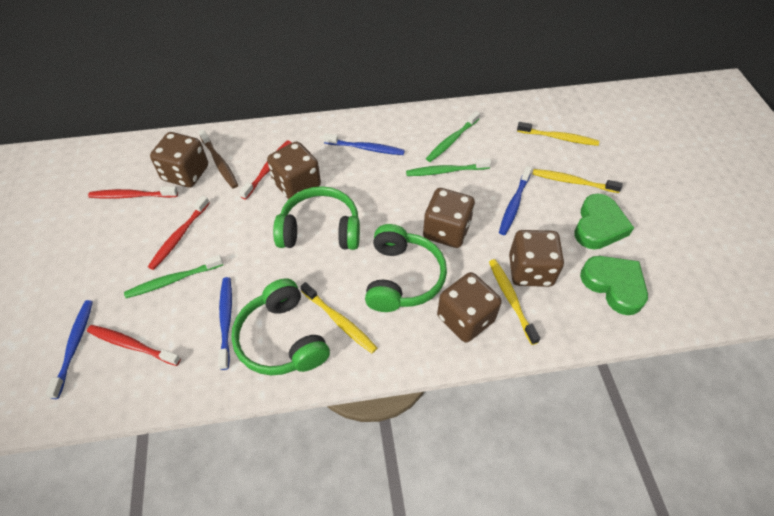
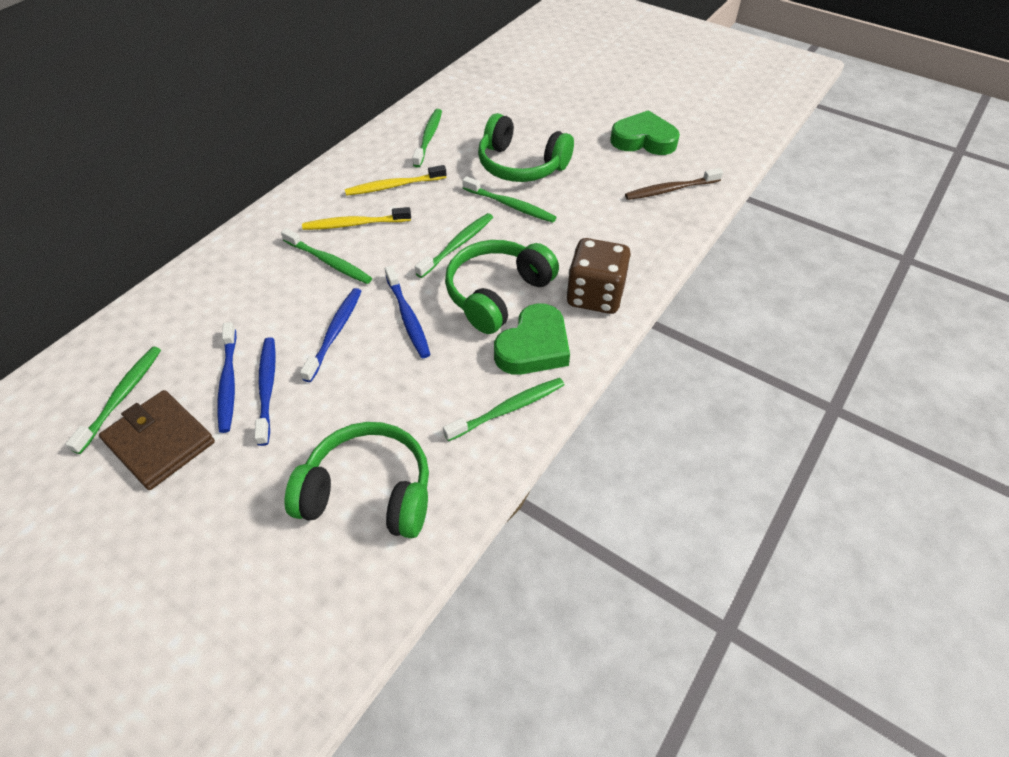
brown dice: 5 -> 1
brown wallet: 0 -> 1
green toothbrush: 3 -> 6
red toothbrush: 4 -> 0
yellow toothbrush: 4 -> 2

